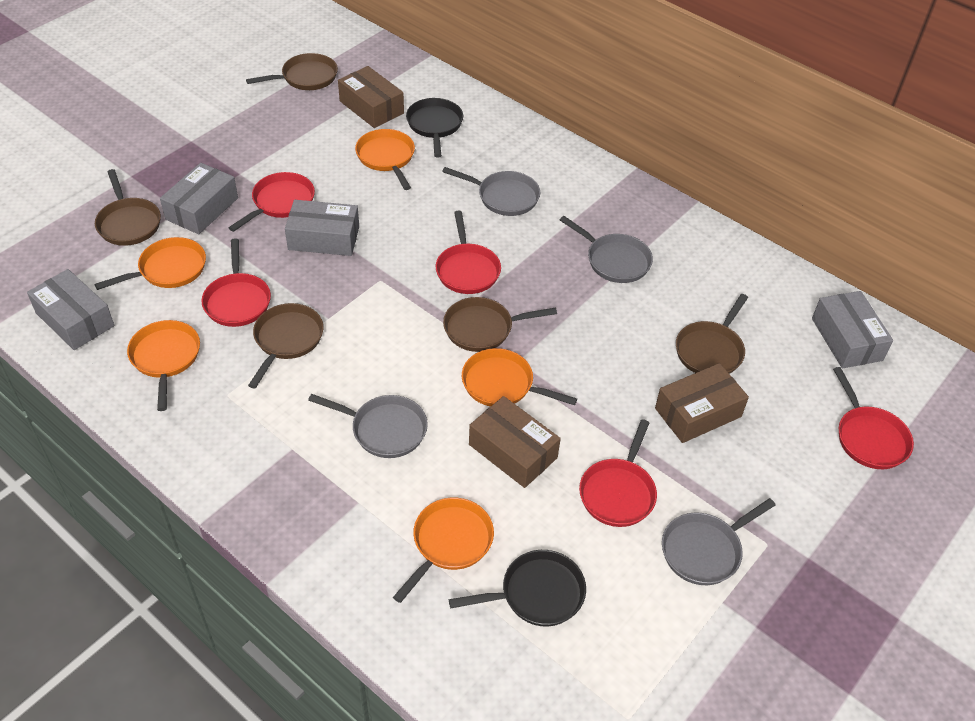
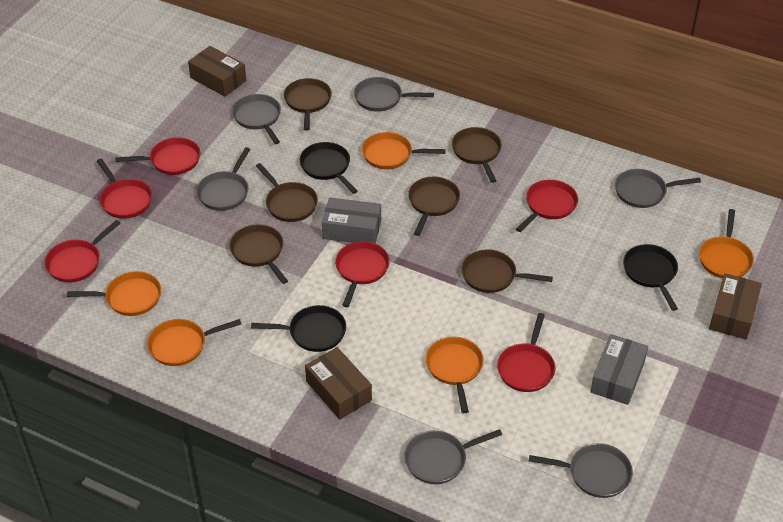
black pan: 2 -> 3
brown pan: 5 -> 6
grey box: 4 -> 2
grey pan: 4 -> 6
red pan: 5 -> 6

